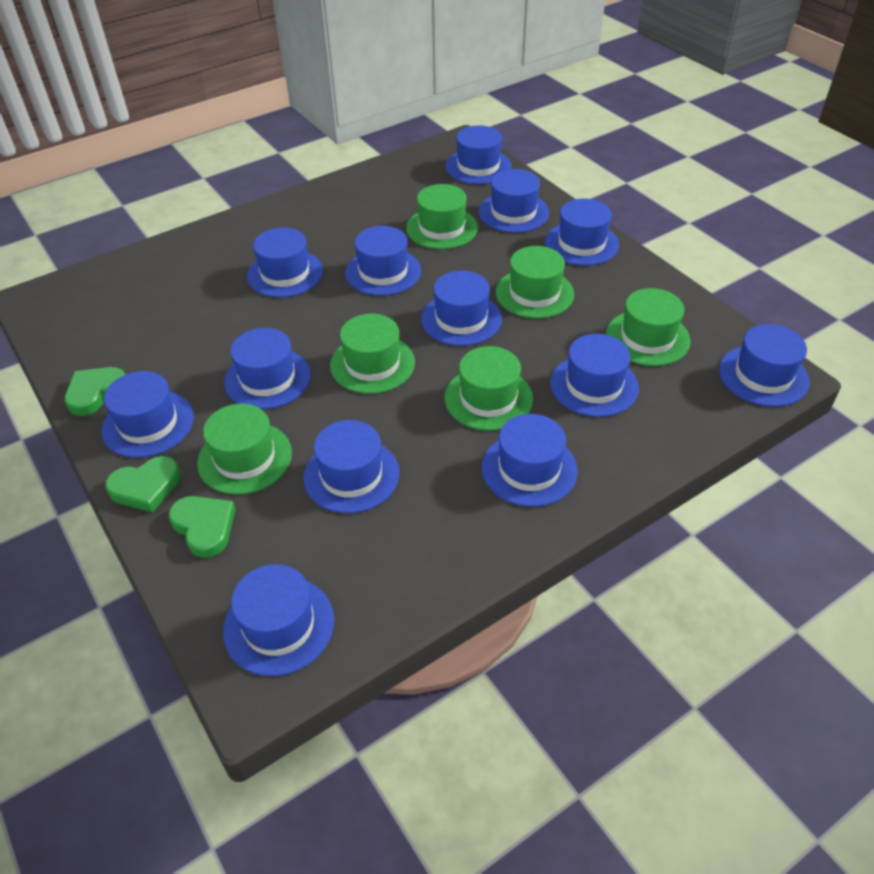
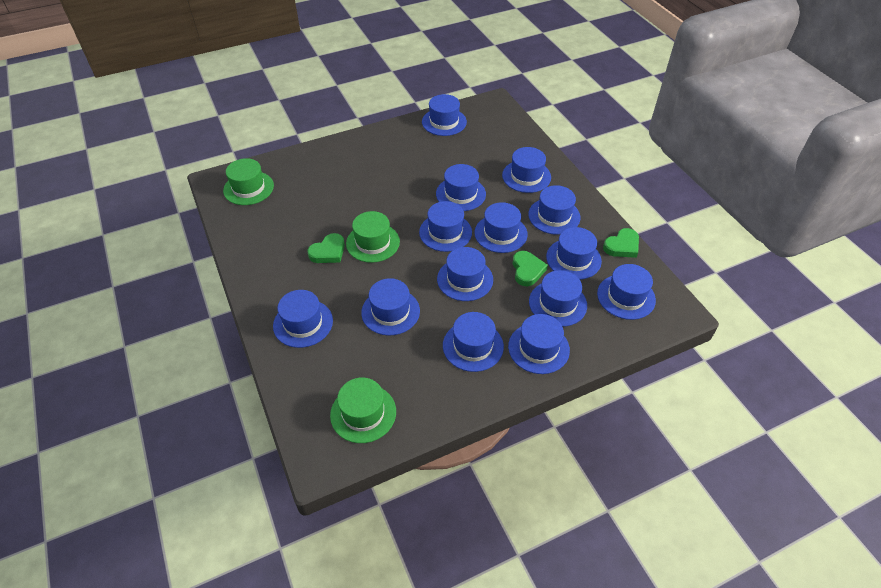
blue hat: 13 -> 14
green hat: 6 -> 3

